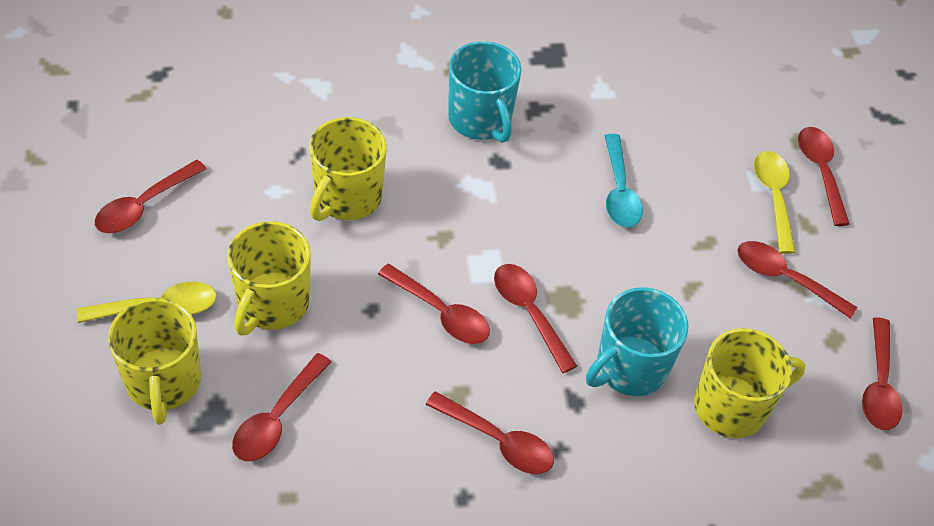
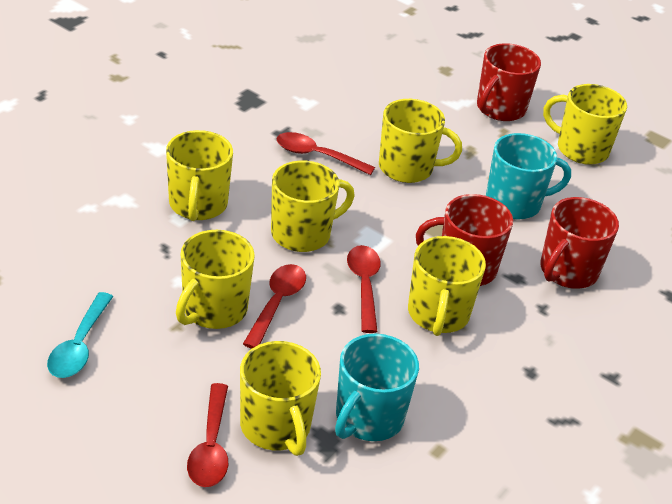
red mug: 0 -> 3
red spoon: 8 -> 4
yellow mug: 4 -> 7
yellow spoon: 2 -> 0

